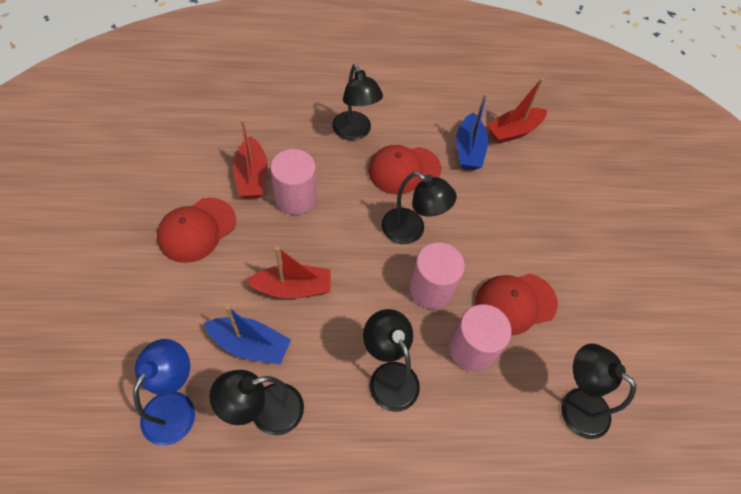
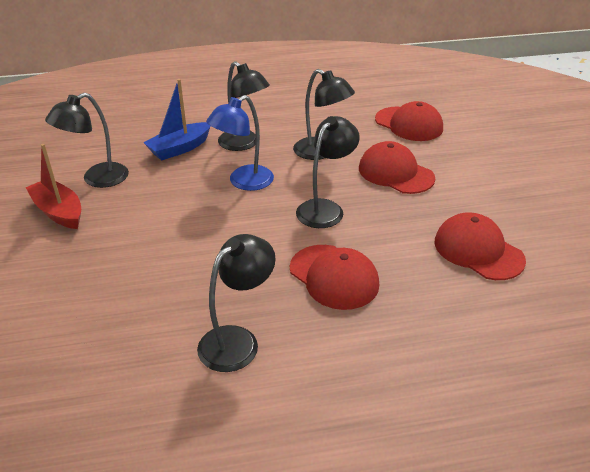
blue boat: 2 -> 1
pink cylinder: 3 -> 0
red boat: 3 -> 1
red cap: 3 -> 4

